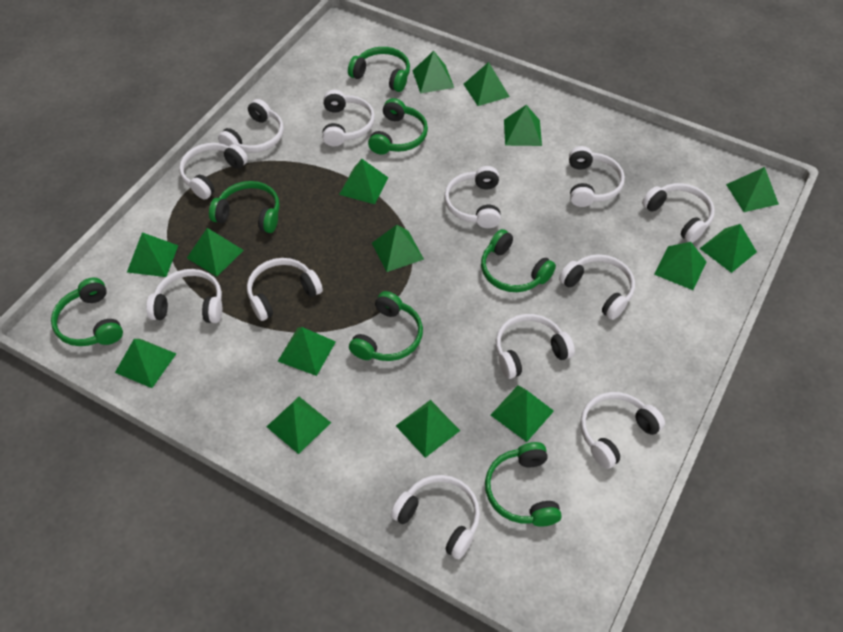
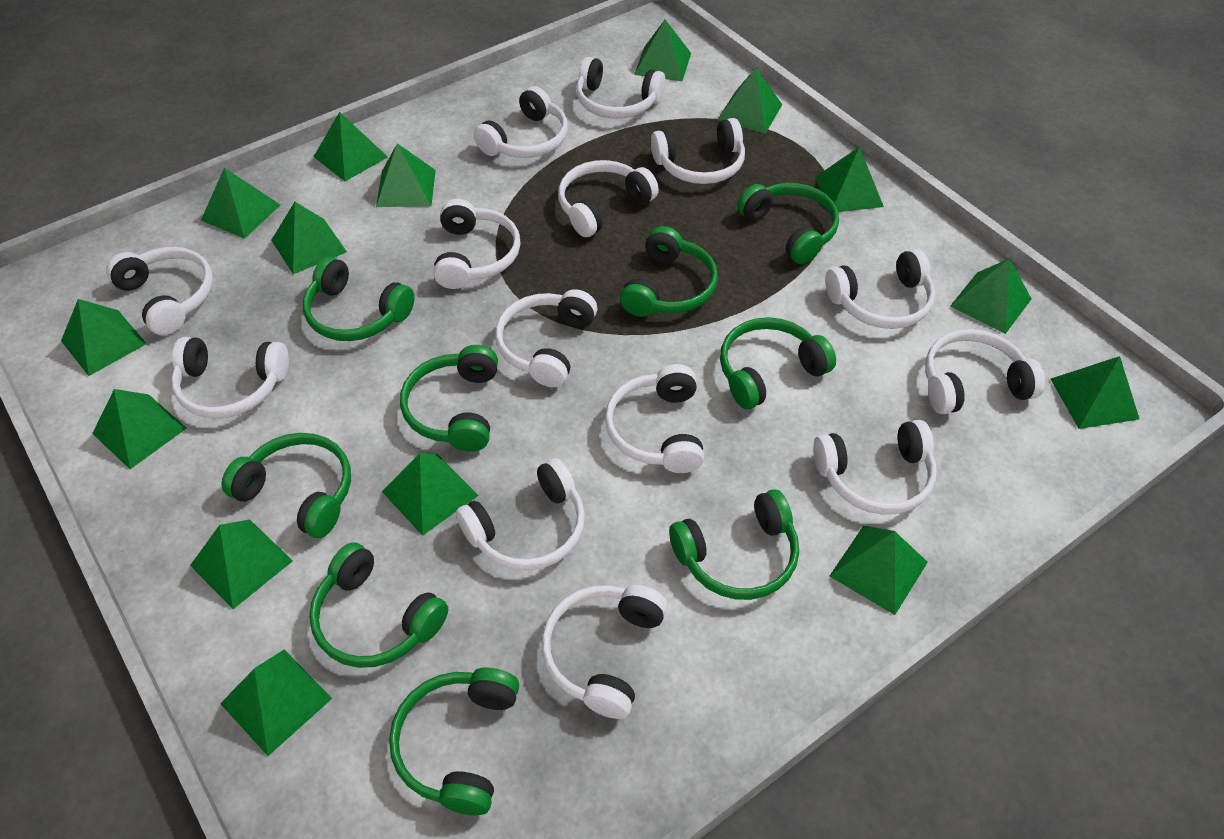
green headphones: 7 -> 9
white headphones: 12 -> 14

